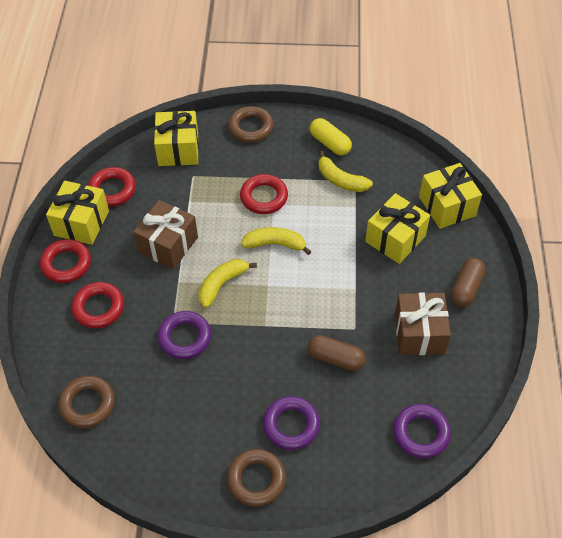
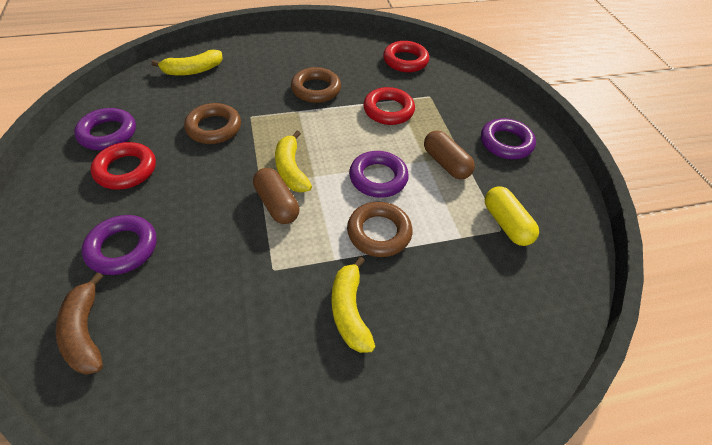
brown banana: 0 -> 1
brown gift: 2 -> 0
purple ring: 3 -> 4
red ring: 4 -> 3
yellow gift: 4 -> 0

